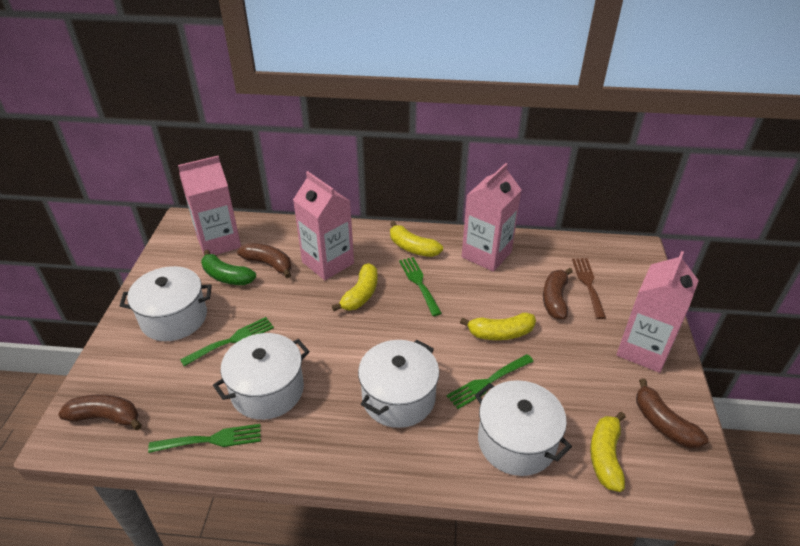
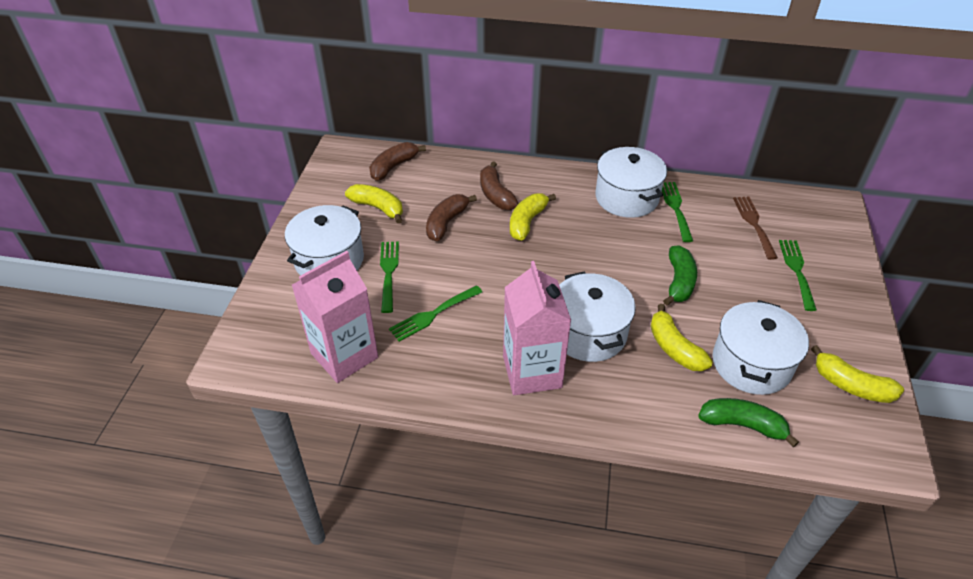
brown banana: 4 -> 3
green banana: 1 -> 2
pink carton: 4 -> 2

